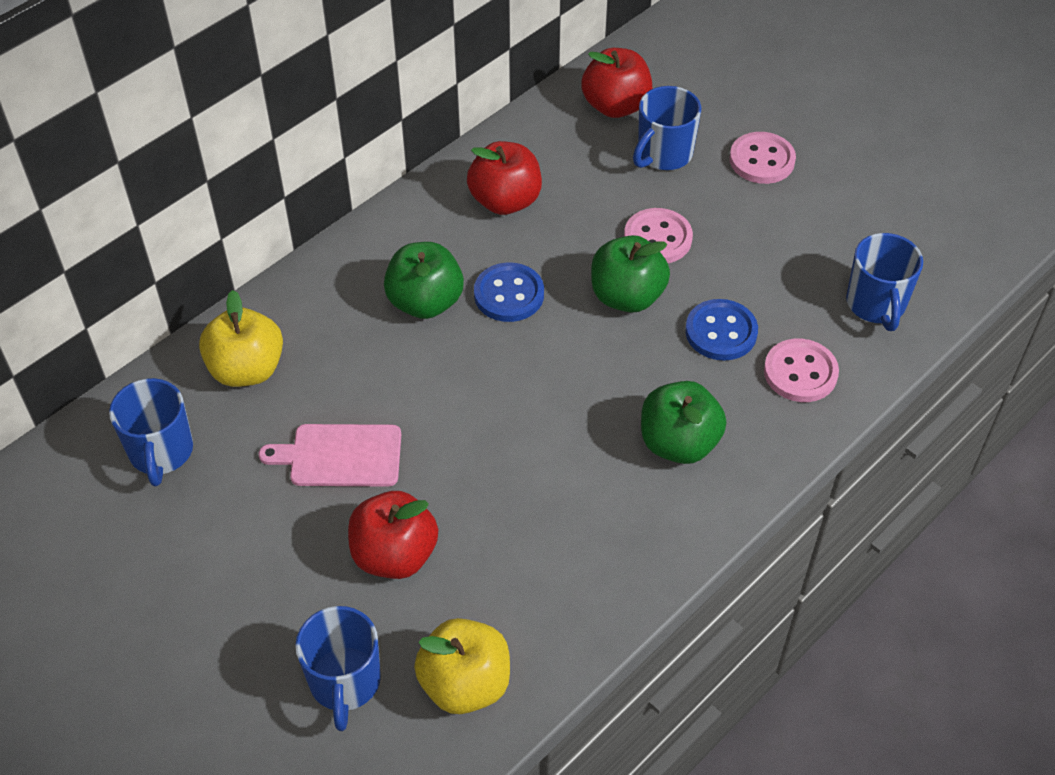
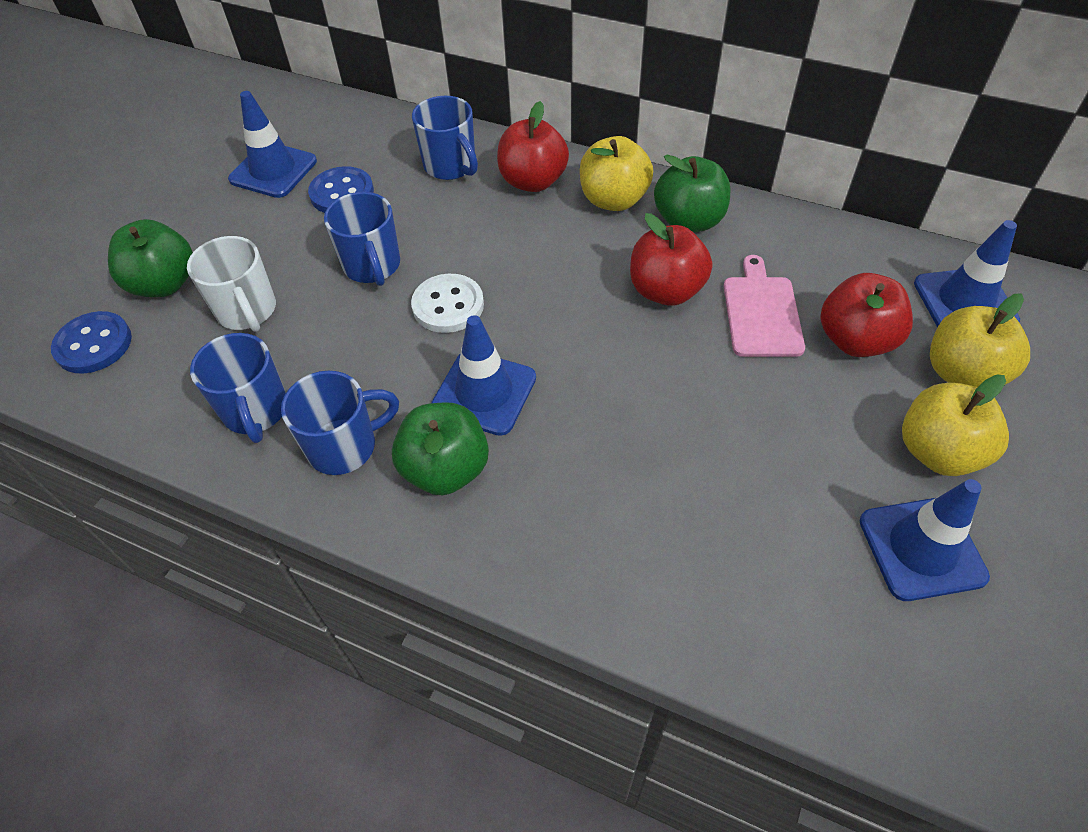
blue traffic cone: 0 -> 4
pink button: 3 -> 0
white button: 0 -> 1
white mug: 0 -> 1
yellow apple: 2 -> 3

